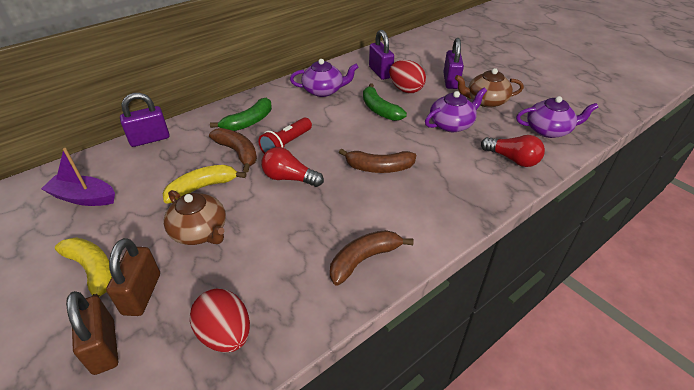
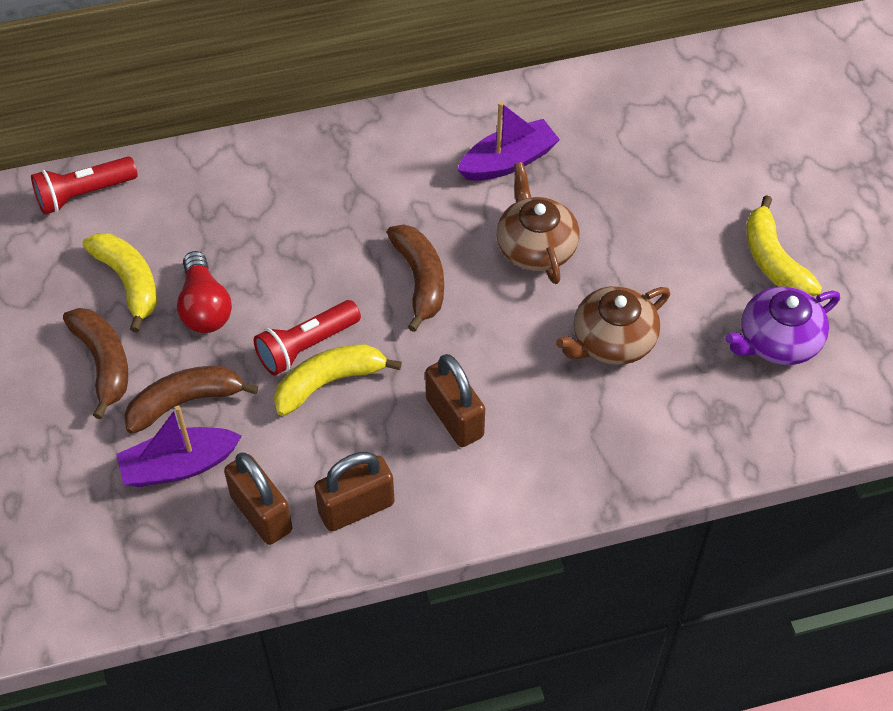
brown padlock: 2 -> 3
green banana: 2 -> 0
purple boat: 1 -> 2
purple padlock: 3 -> 0
purple teapot: 3 -> 1
red egg: 2 -> 0
red flashlight: 1 -> 2
red light bulb: 2 -> 1
yellow banana: 2 -> 3

